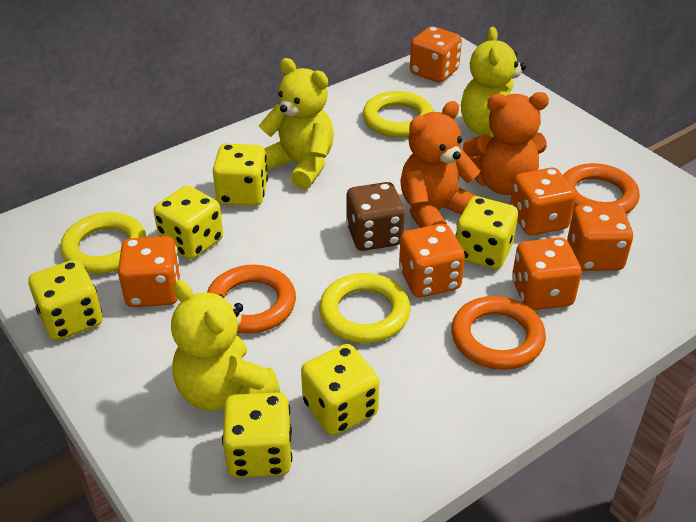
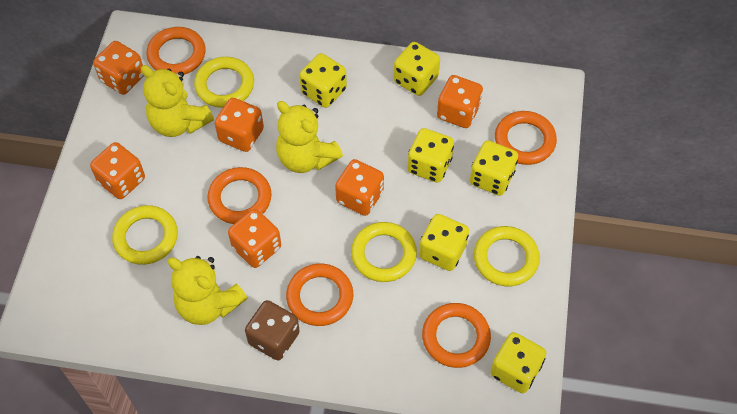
orange ring: 3 -> 5
orange teddy bear: 2 -> 0
yellow ring: 3 -> 4

